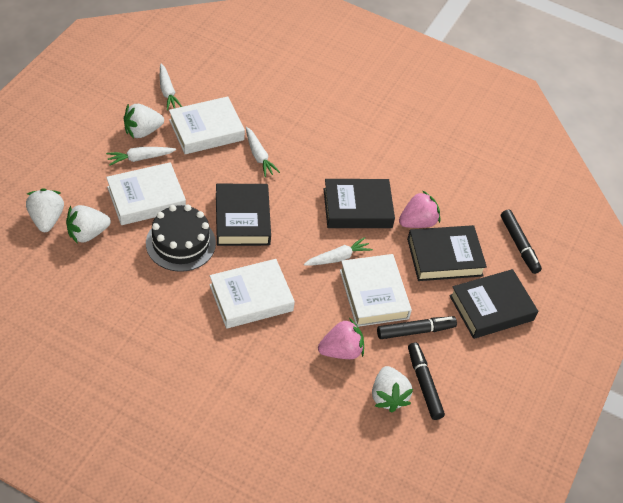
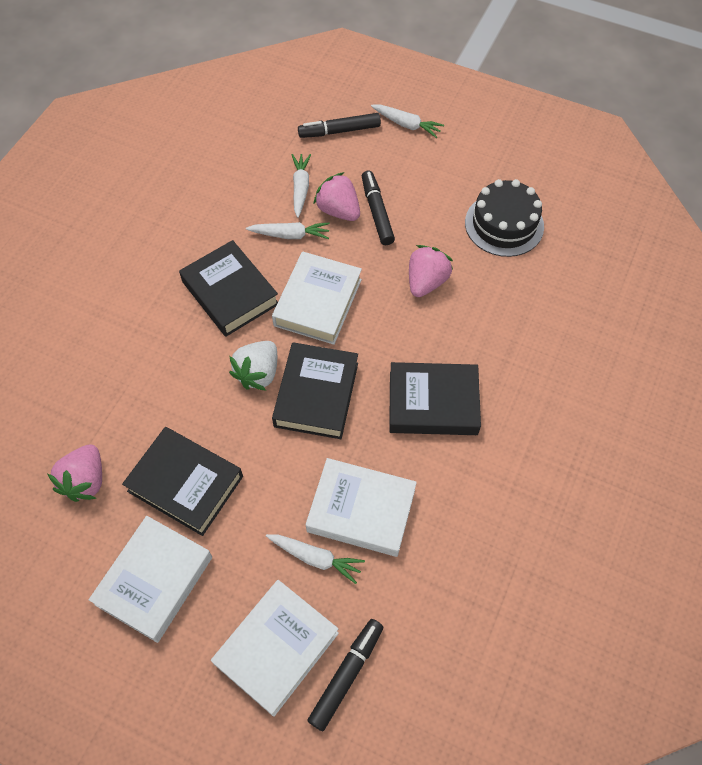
pink strawberry: 2 -> 3
white strawberry: 4 -> 1

